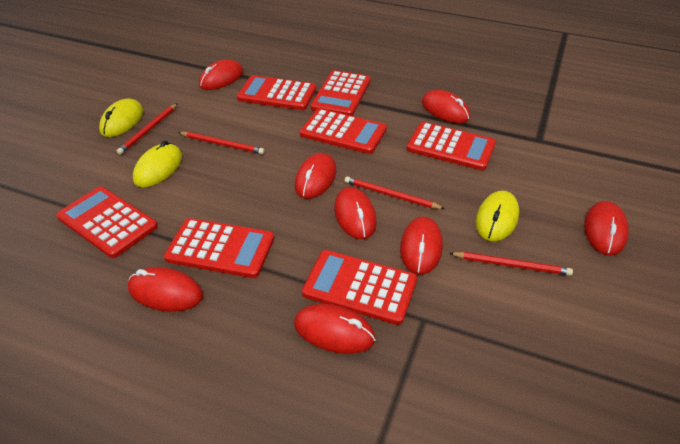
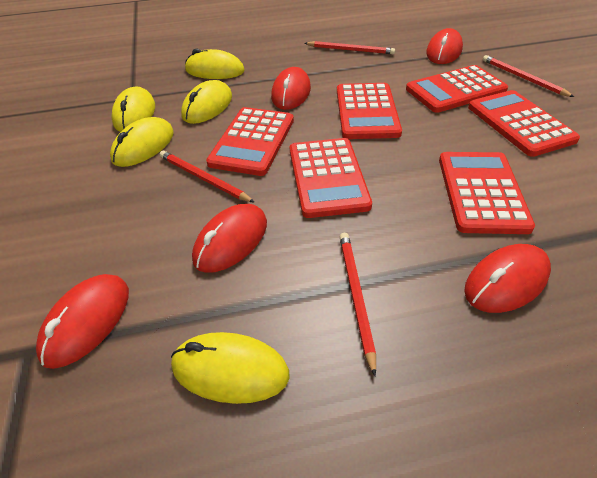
red calculator: 7 -> 6
red mouse: 8 -> 5
yellow mouse: 3 -> 5

